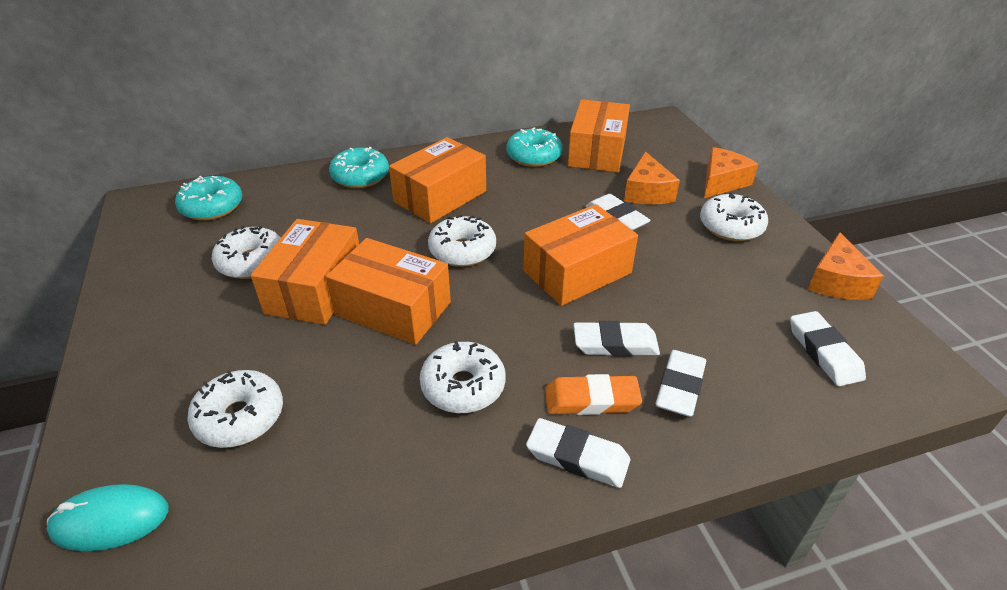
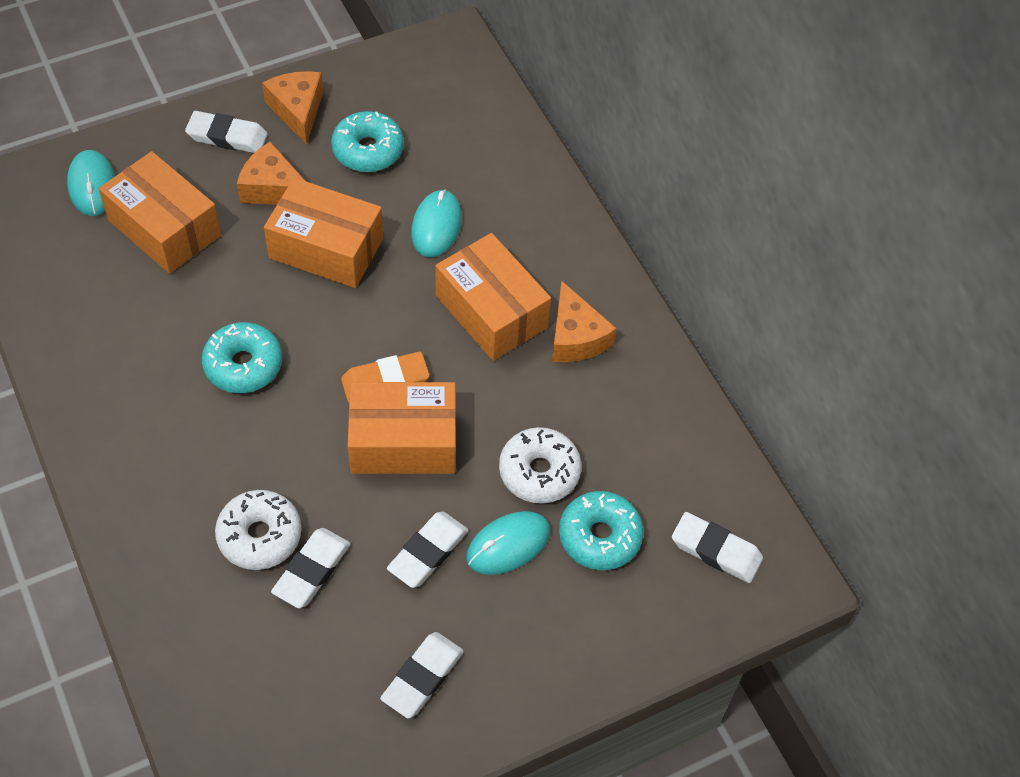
orange box: 5 -> 4
turquoise mouse: 1 -> 3
white donut: 5 -> 2

